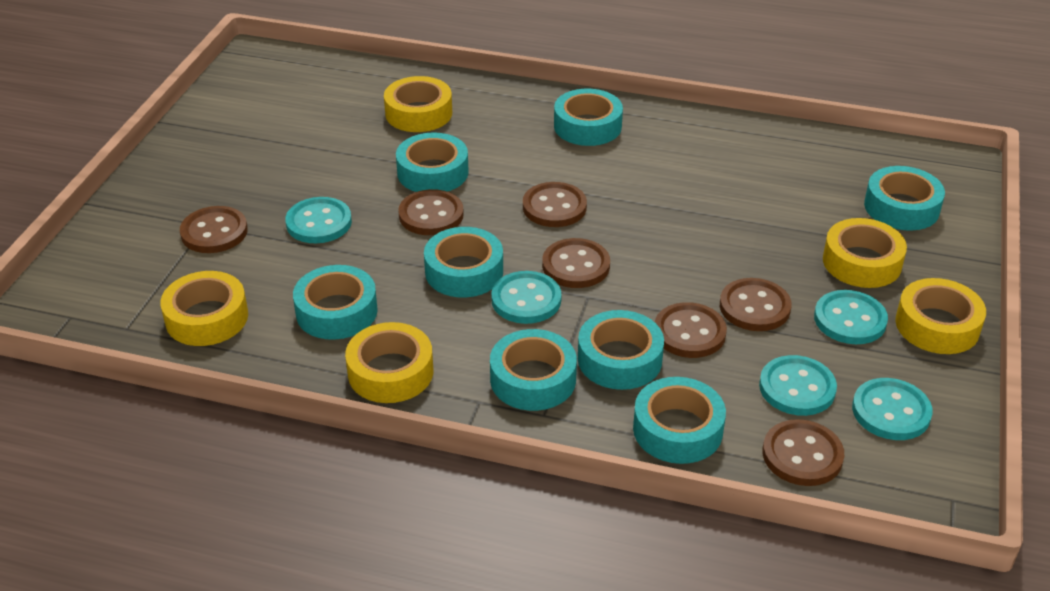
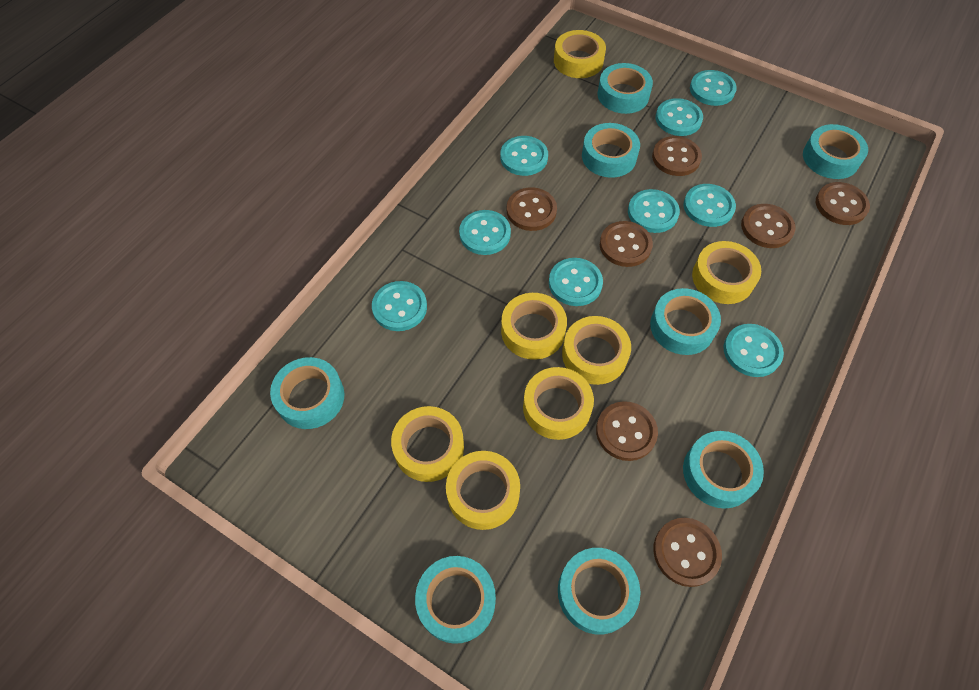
turquoise button: 5 -> 9
yellow tape: 5 -> 7

